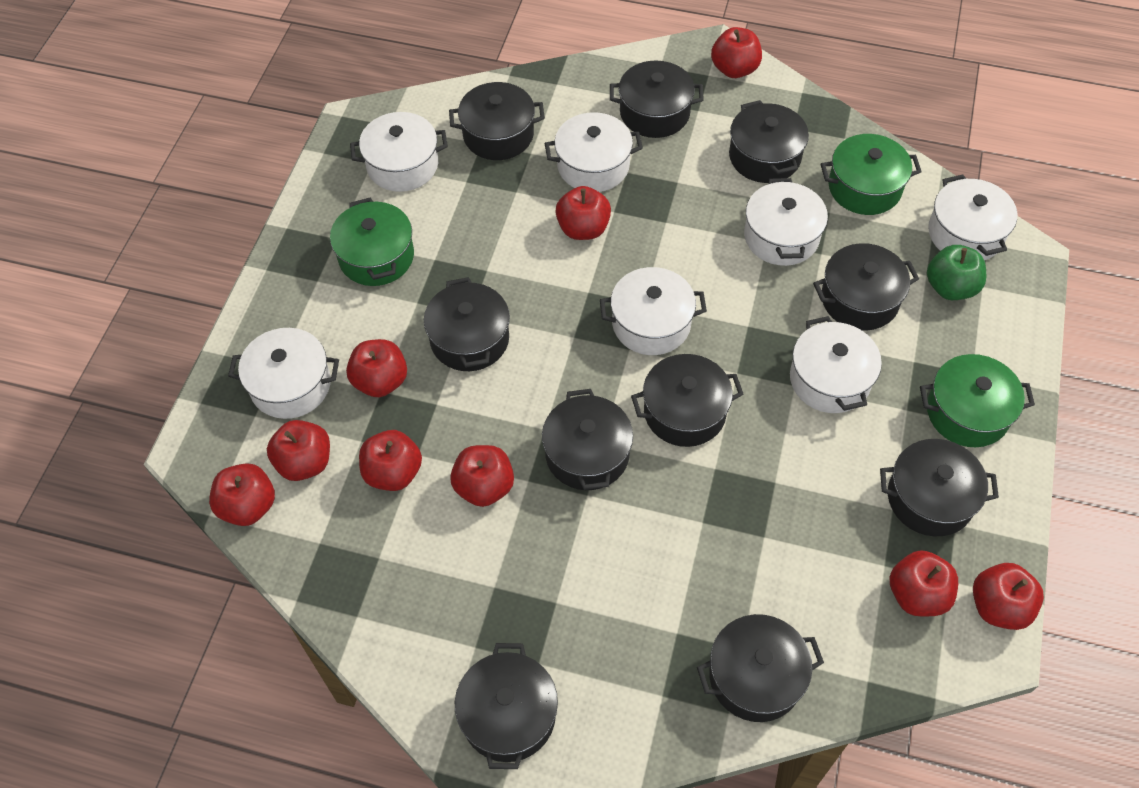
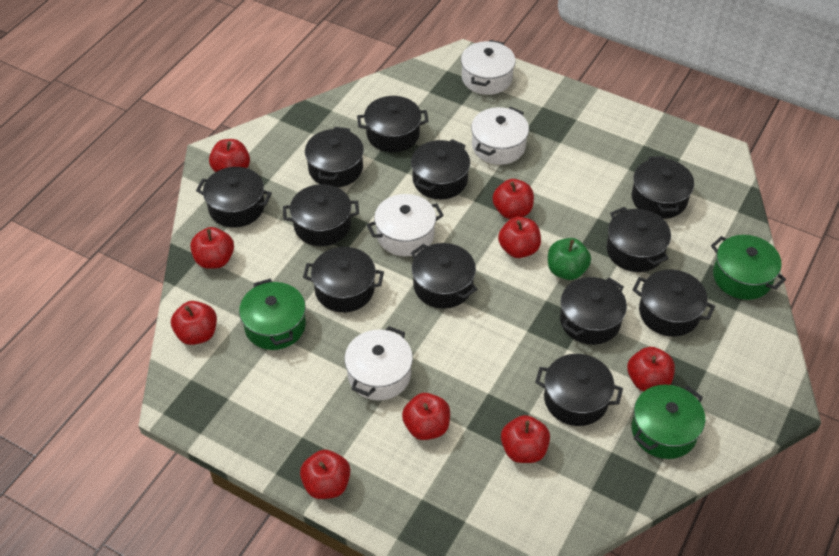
black pot: 10 -> 12
white pot: 7 -> 4

